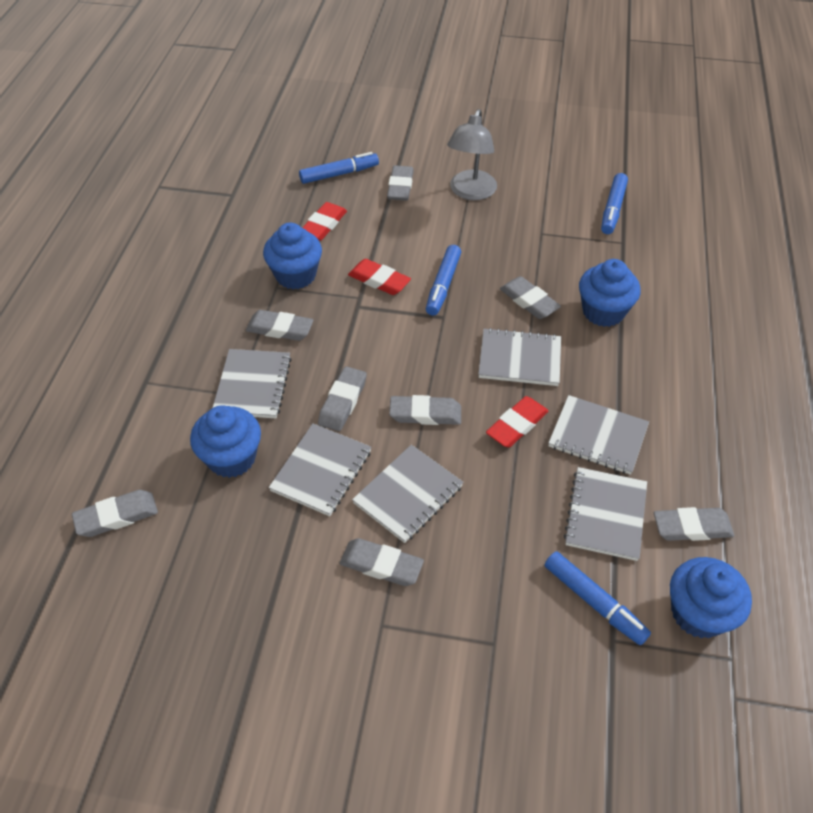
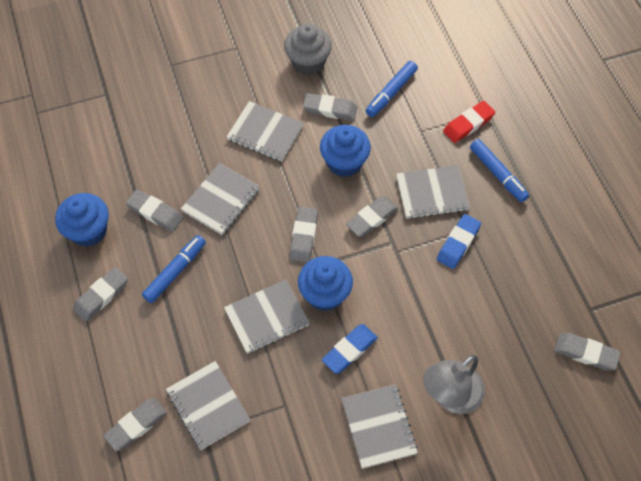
blue cupcake: 4 -> 3
blue eraser: 0 -> 2
blue marker: 4 -> 3
grey cupcake: 0 -> 1
grey eraser: 8 -> 7
red eraser: 3 -> 1

